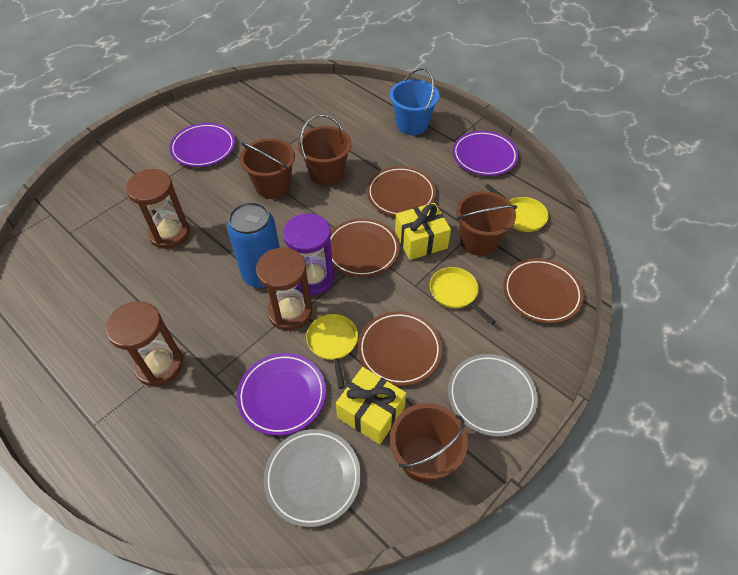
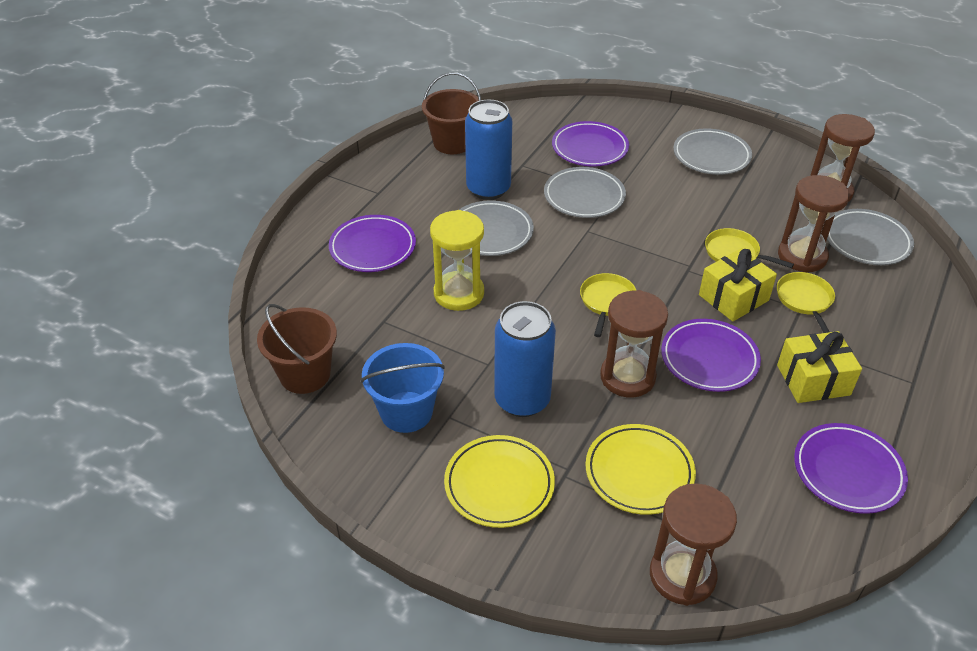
blue can: 1 -> 2
brown bucket: 4 -> 2
brown hourglass: 3 -> 4
brown plate: 4 -> 0
grey plate: 2 -> 4
purple hourglass: 1 -> 0
purple plate: 3 -> 4
yellow hourglass: 0 -> 1
yellow plate: 0 -> 2

